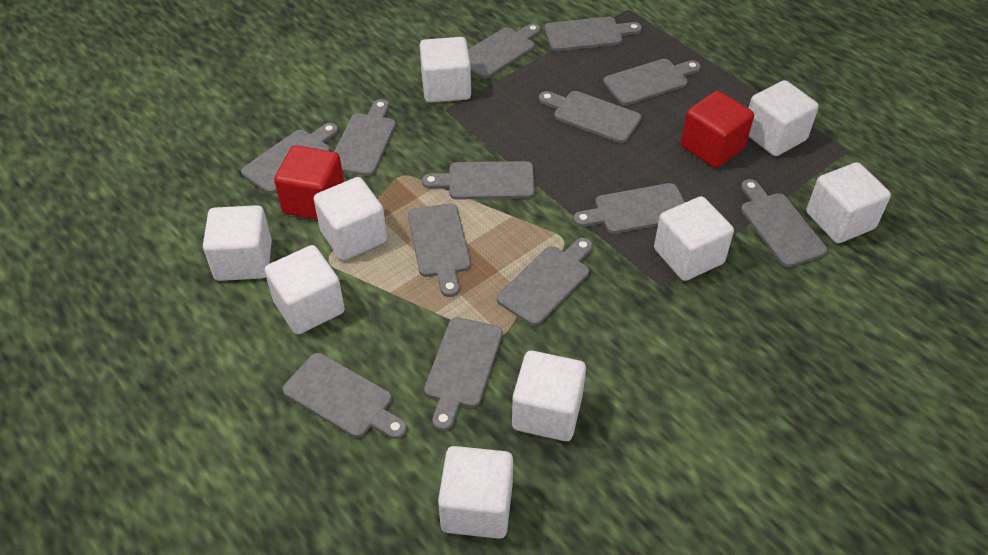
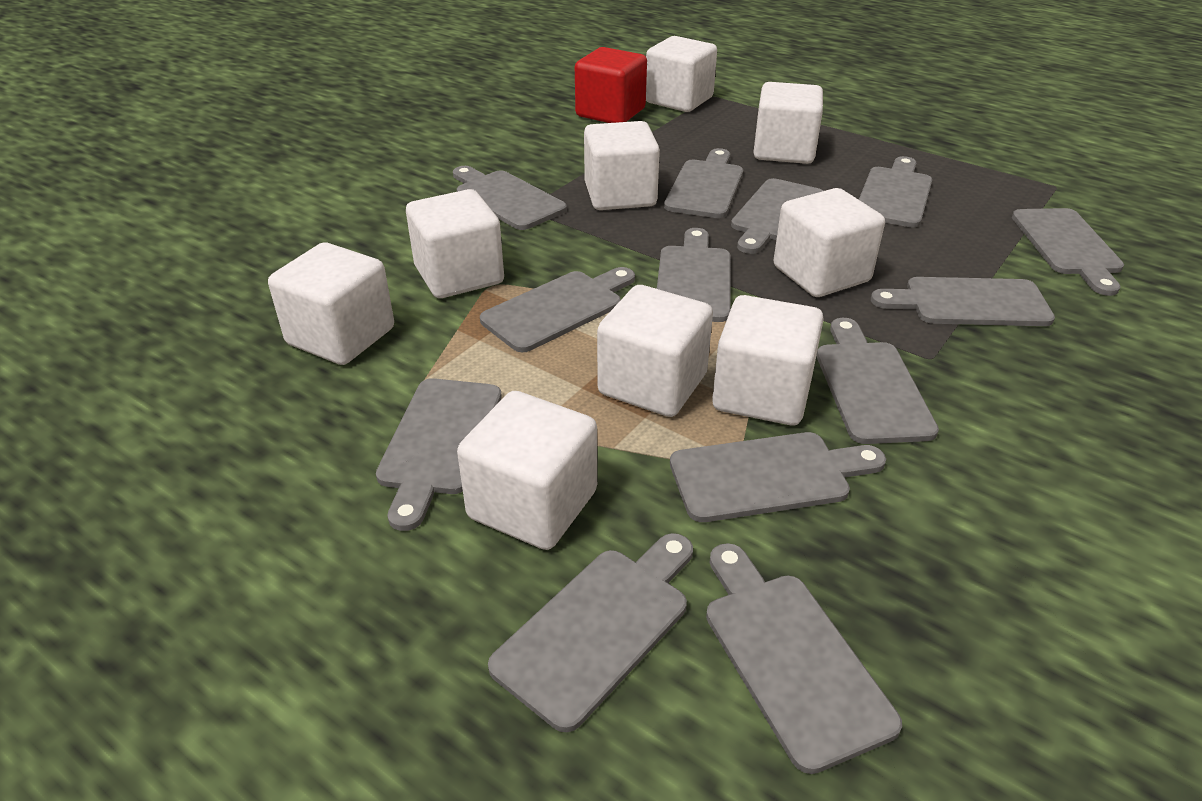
red cube: 2 -> 1

